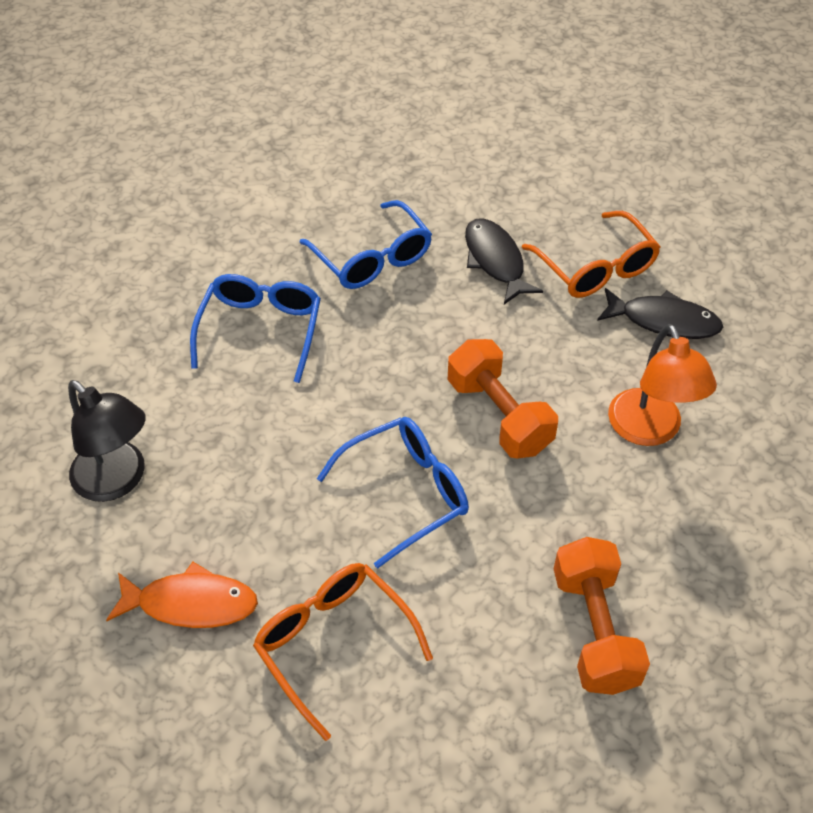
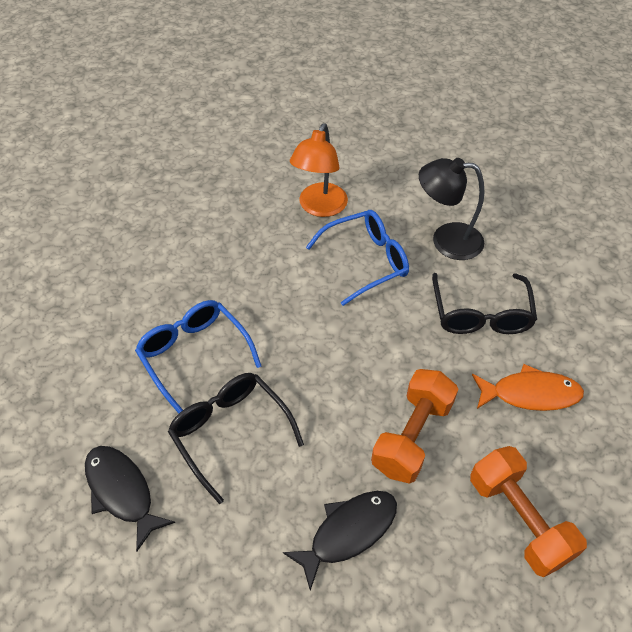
black glasses: 0 -> 2
blue glasses: 3 -> 2
orange glasses: 2 -> 0

